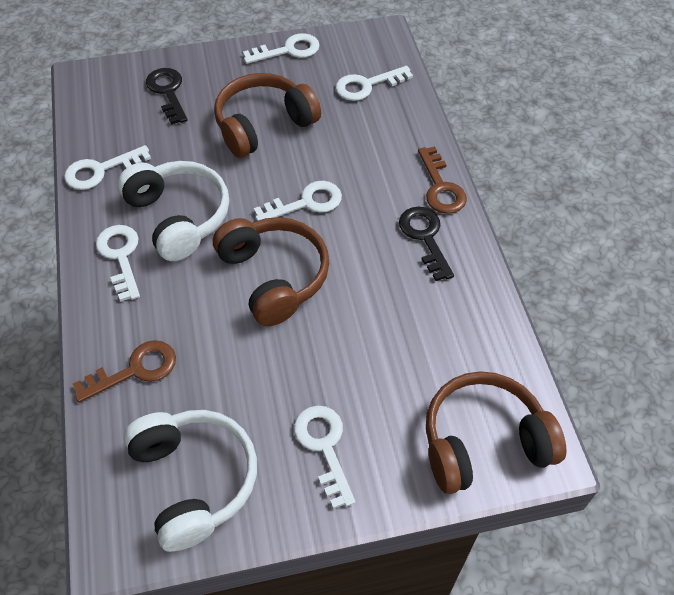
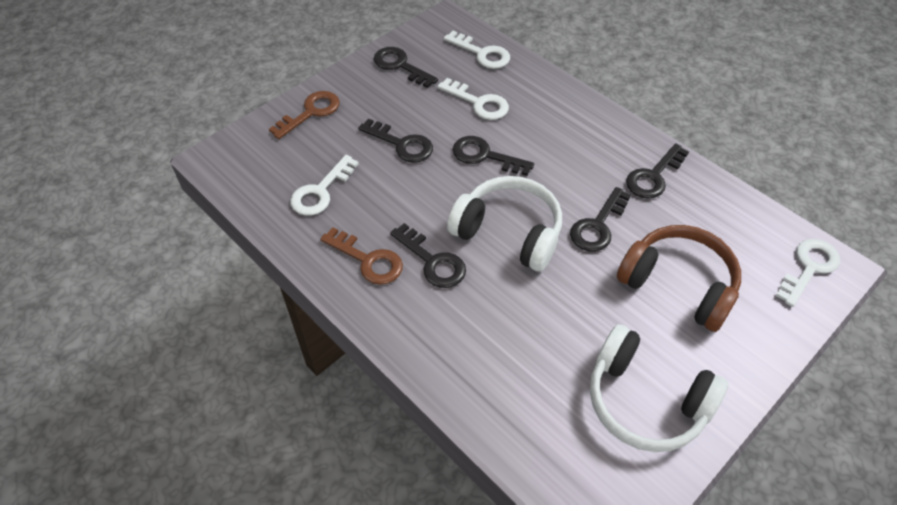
black key: 2 -> 6
brown headphones: 3 -> 1
white key: 6 -> 4

